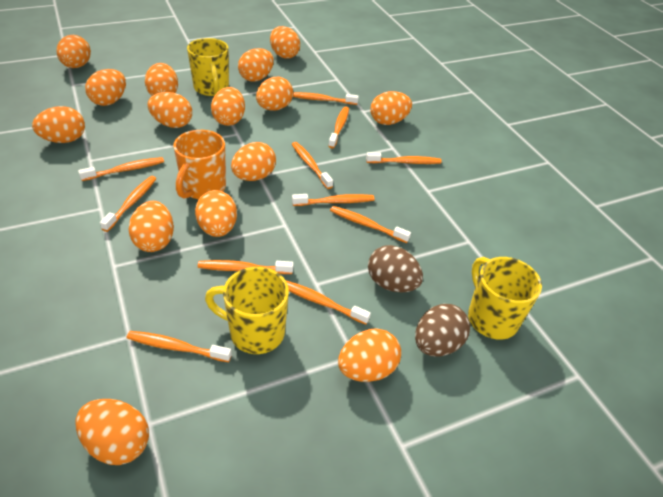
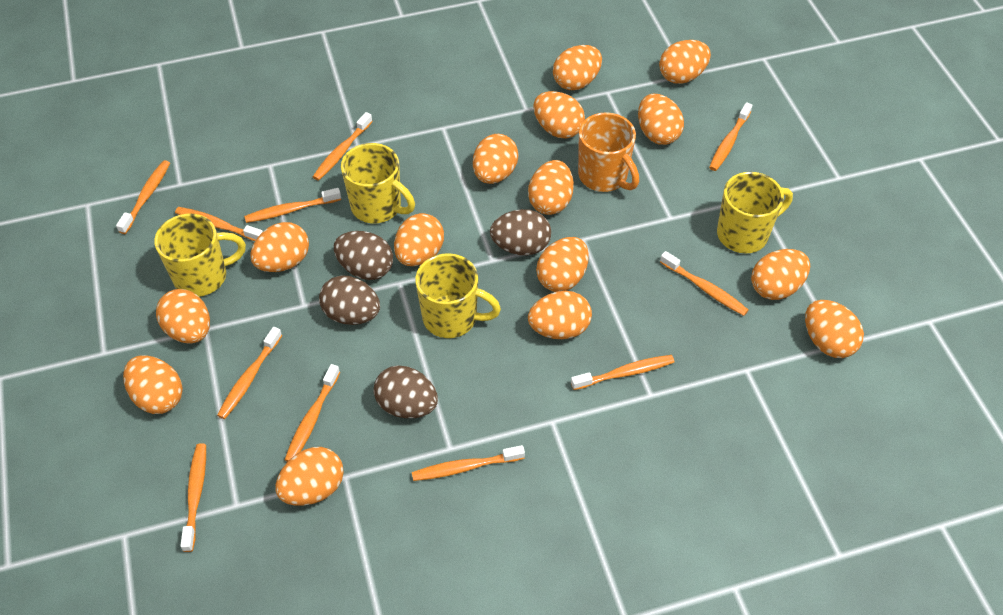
brown egg: 2 -> 4
yellow mug: 3 -> 4

